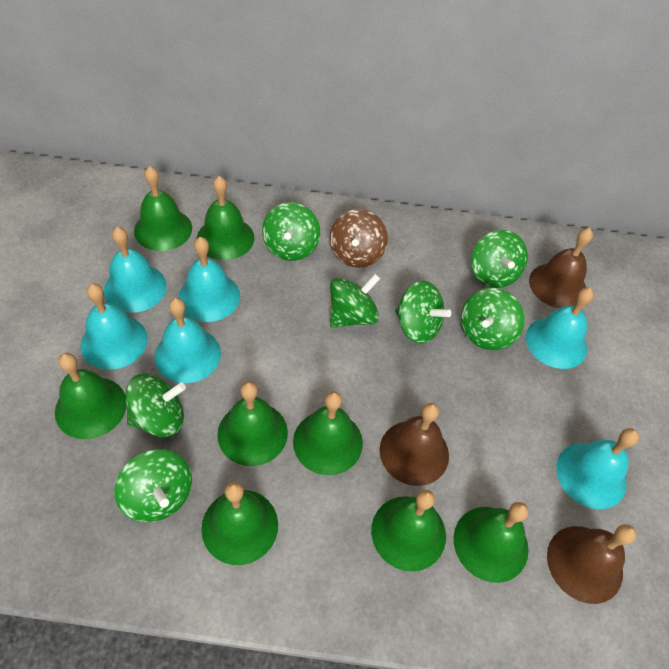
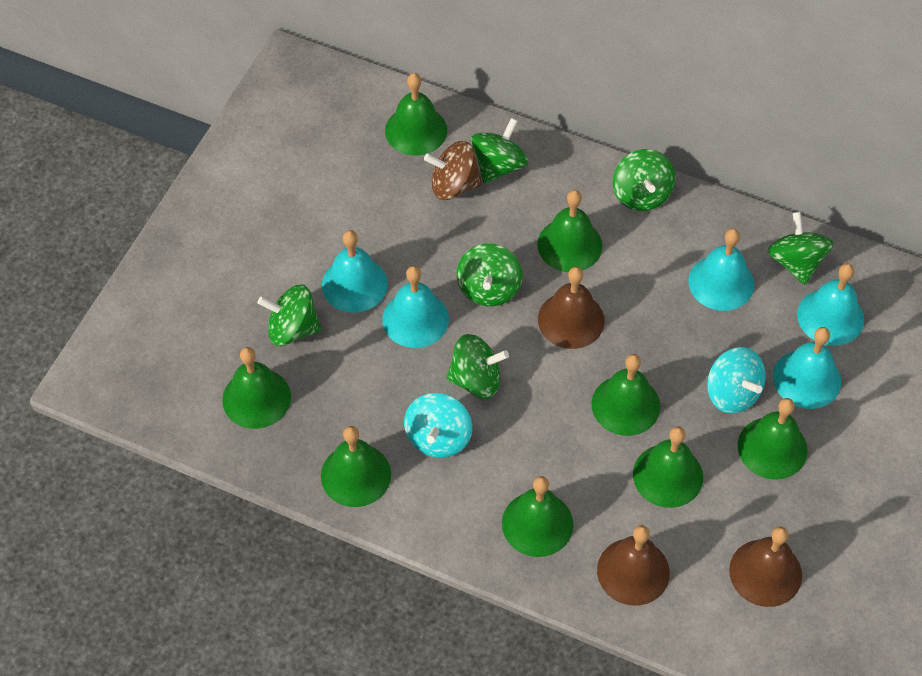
green spinning top: 7 -> 6
turquoise bell: 6 -> 5
turquoise spinning top: 0 -> 2

